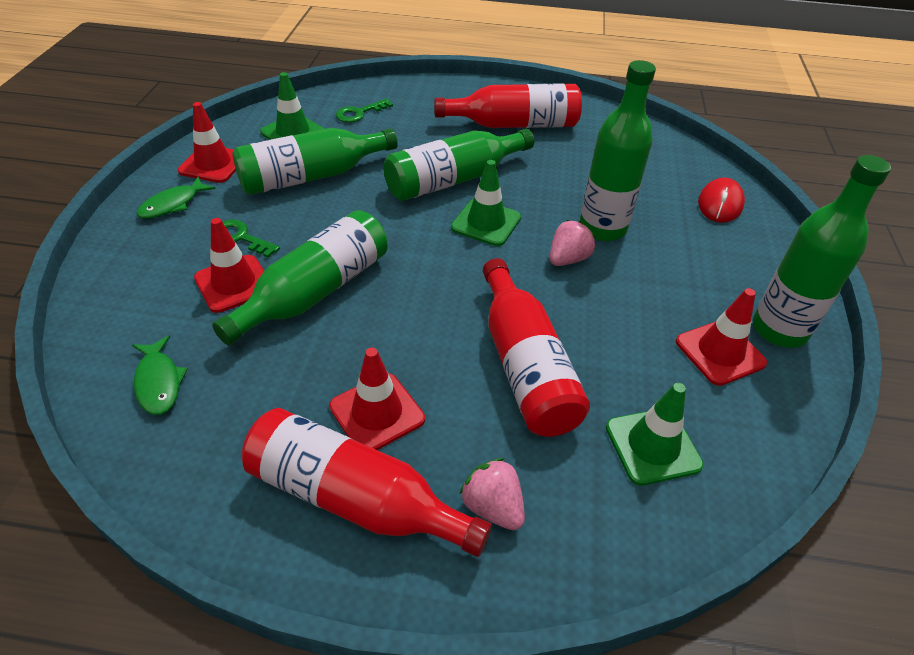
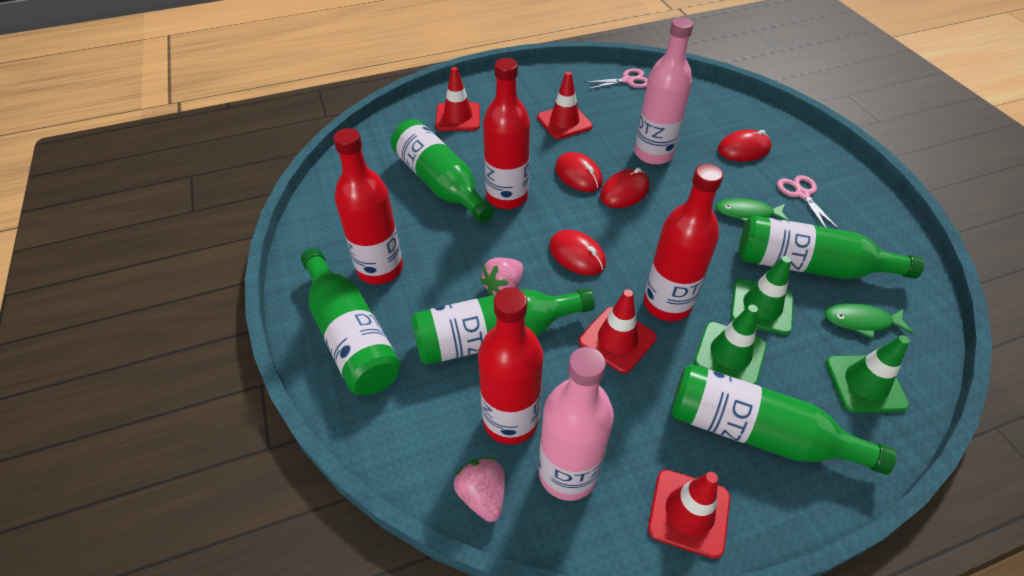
green key: 2 -> 0
pink bottle: 0 -> 2
pink scissors: 0 -> 2
red bottle: 3 -> 4
red mouse: 1 -> 4

